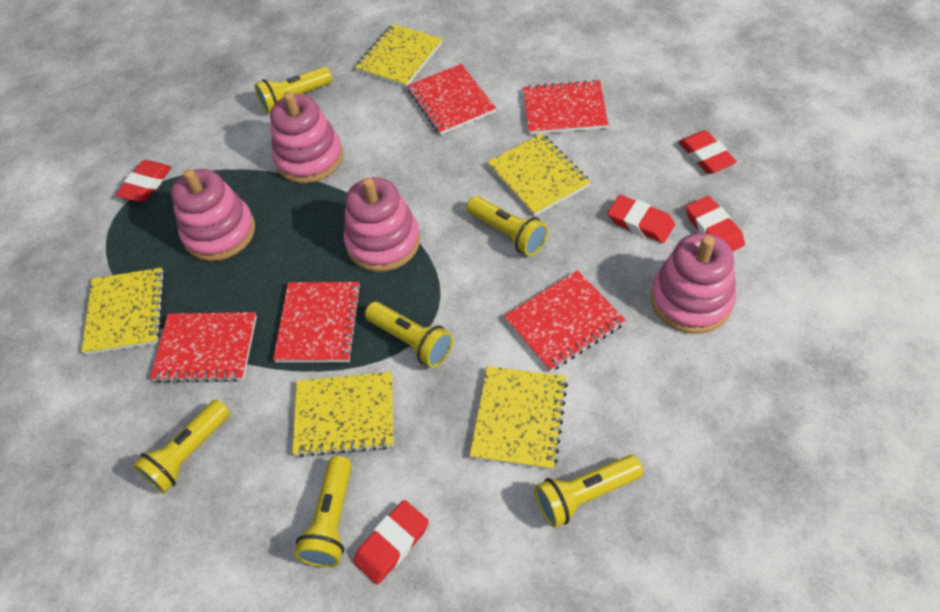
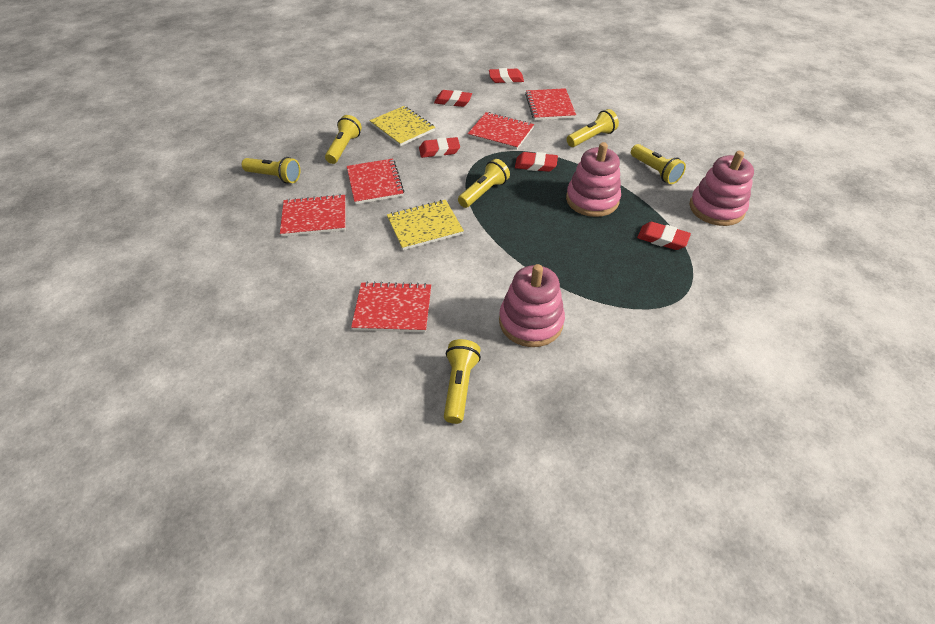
pink stacking toy: 4 -> 3
yellow notebook: 5 -> 2

